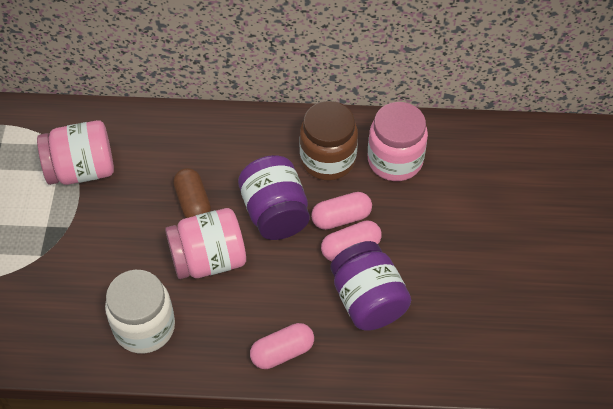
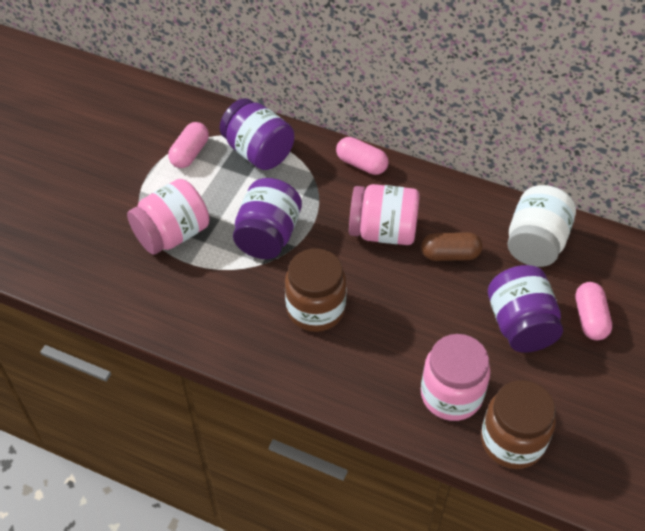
brown jar: 1 -> 2
purple jar: 2 -> 3

